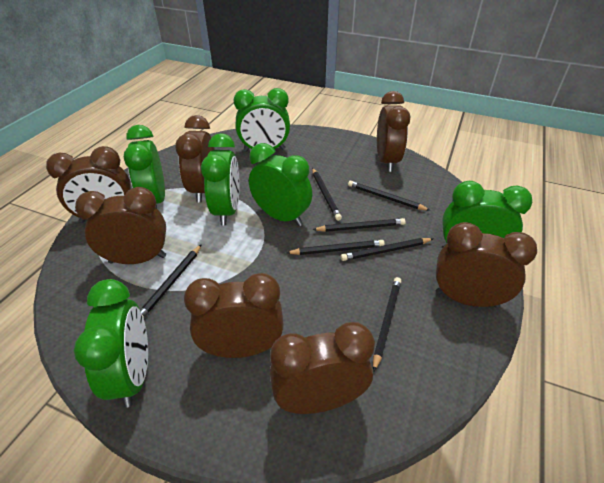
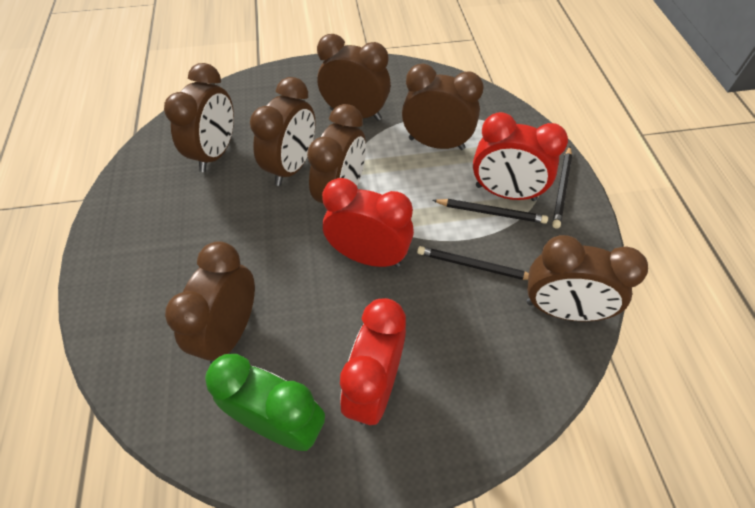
black pencil: 7 -> 3
green clock: 6 -> 1
red clock: 0 -> 3

